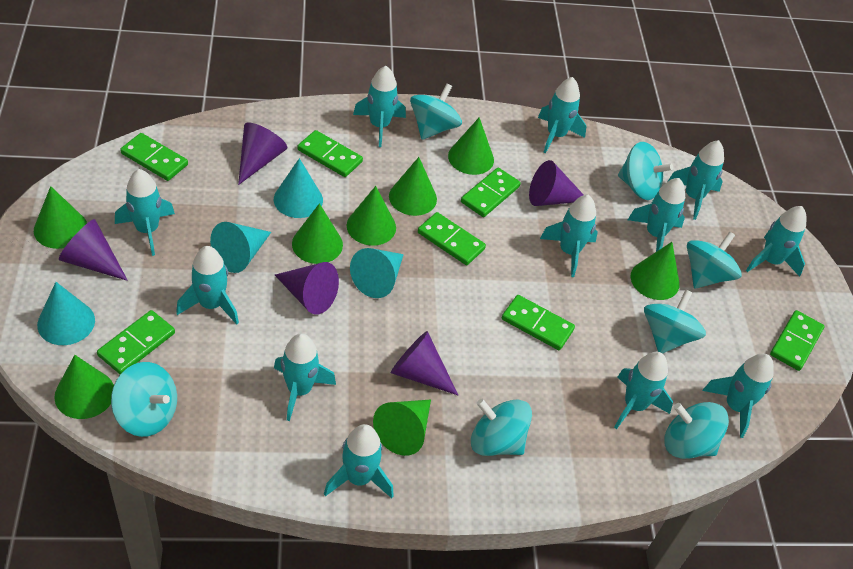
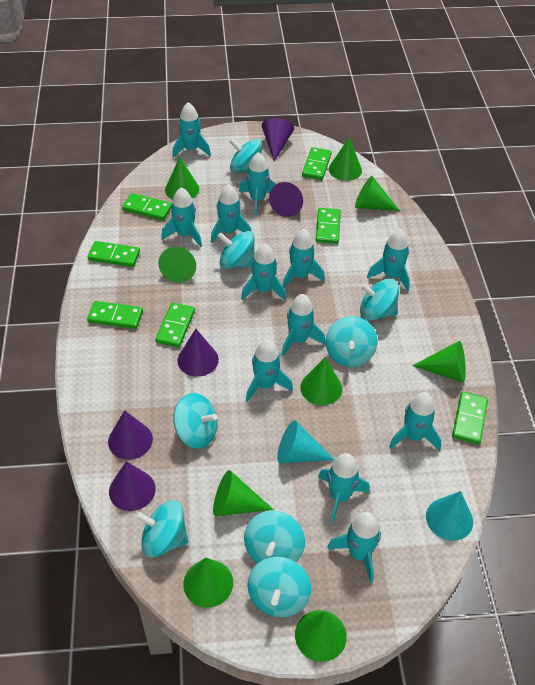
green cone: 8 -> 9
turquoise cone: 4 -> 2
turquoise spinning top: 7 -> 8

